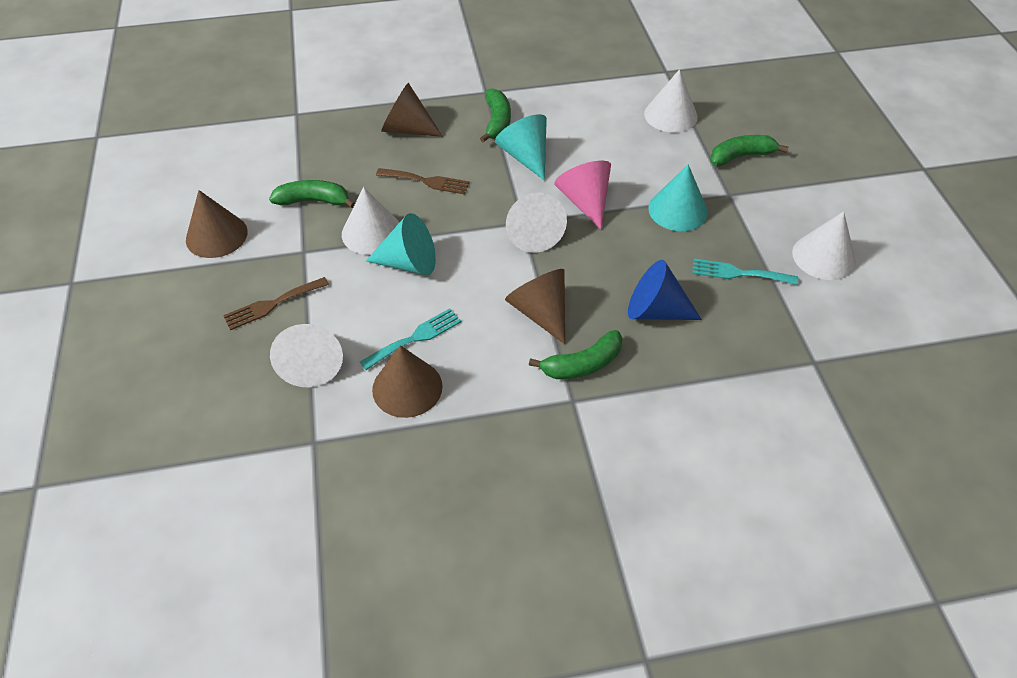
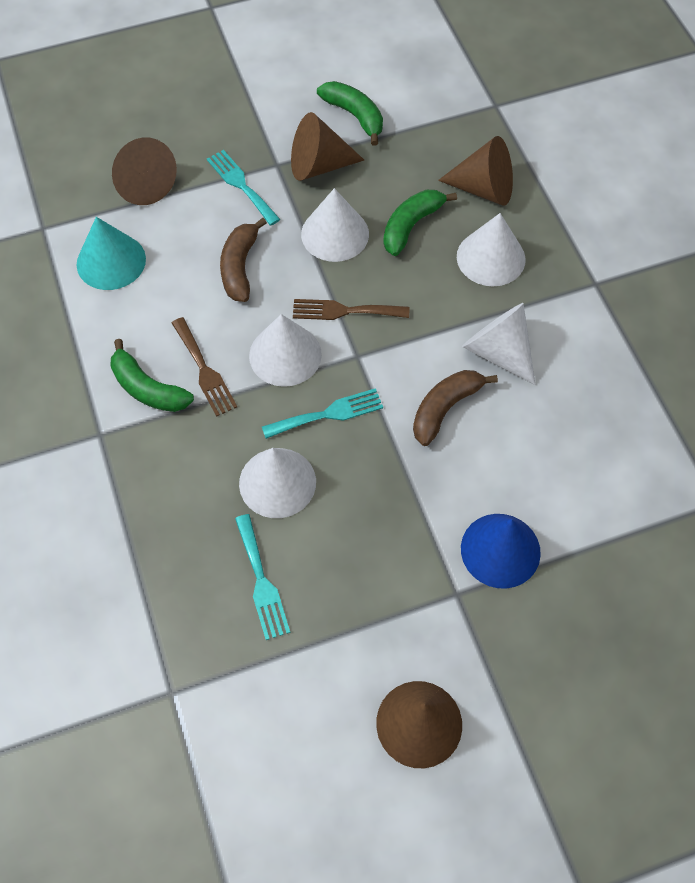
brown banana: 0 -> 2
green banana: 4 -> 3
pink cone: 1 -> 0
turquoise cone: 3 -> 1
turquoise fork: 2 -> 3

